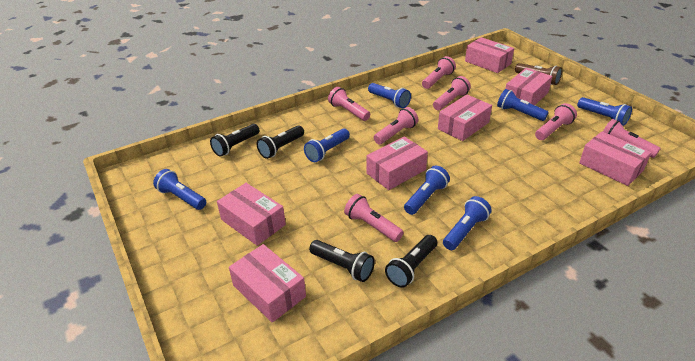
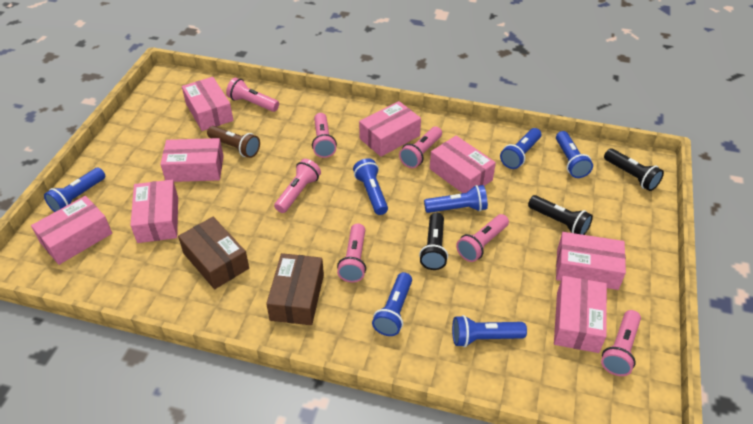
black flashlight: 4 -> 3
brown box: 0 -> 2
pink box: 7 -> 8

